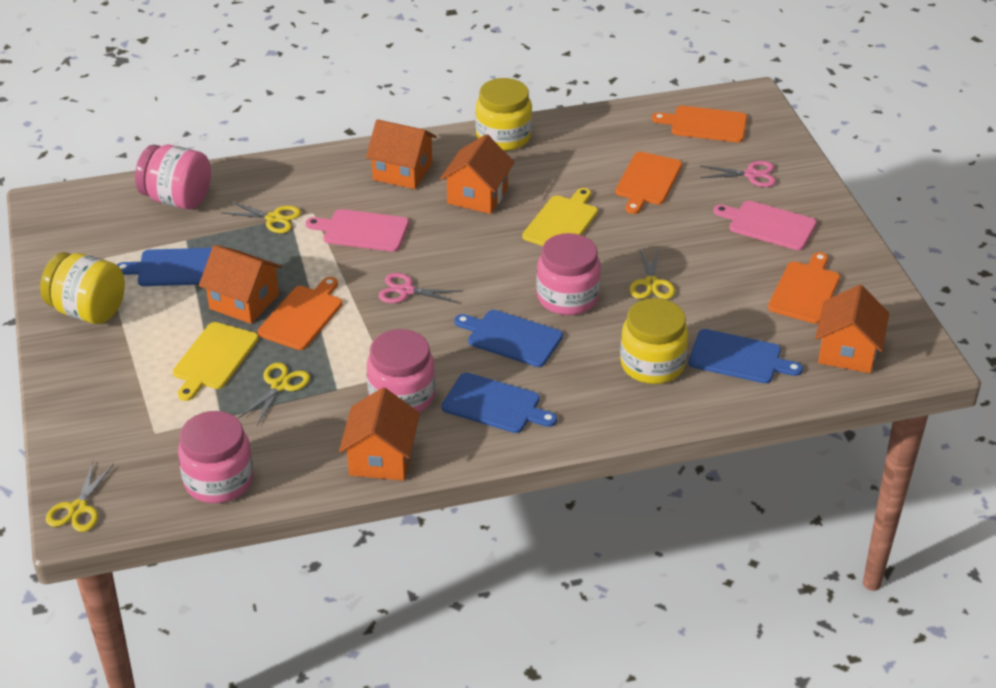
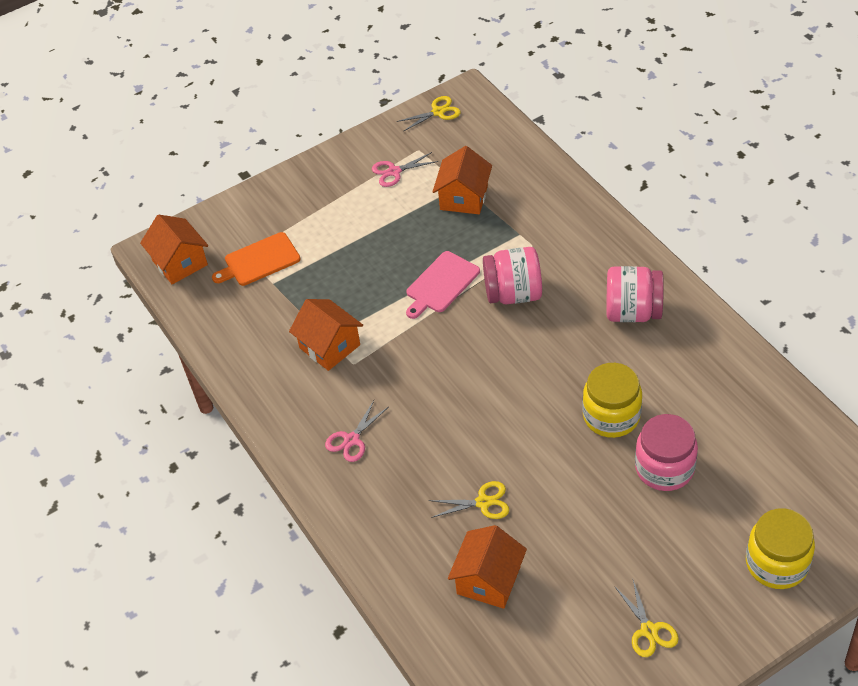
blue cutting board: 4 -> 0
orange cutting board: 4 -> 1
orange house: 5 -> 4
pink cutting board: 2 -> 1
pink jar: 4 -> 3
yellow cutting board: 2 -> 0
yellow jar: 3 -> 2
yellow scissors: 4 -> 3

